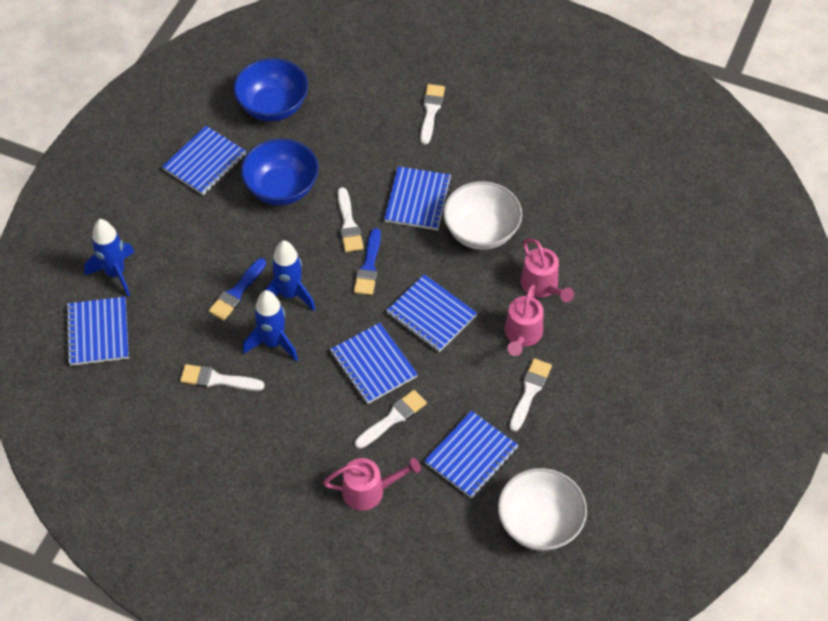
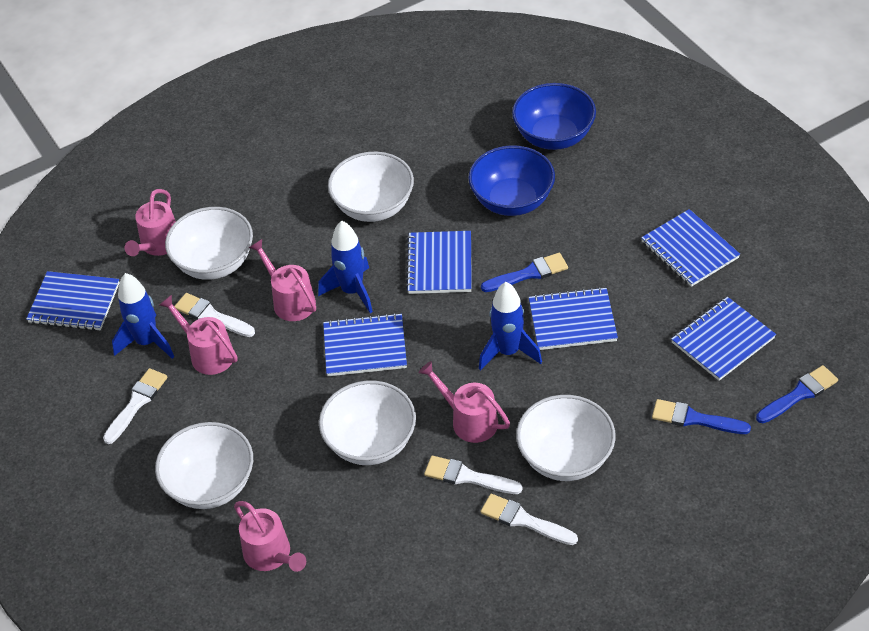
blue brush: 2 -> 3
pink watering can: 3 -> 5
white bowl: 2 -> 5
white brush: 5 -> 4

